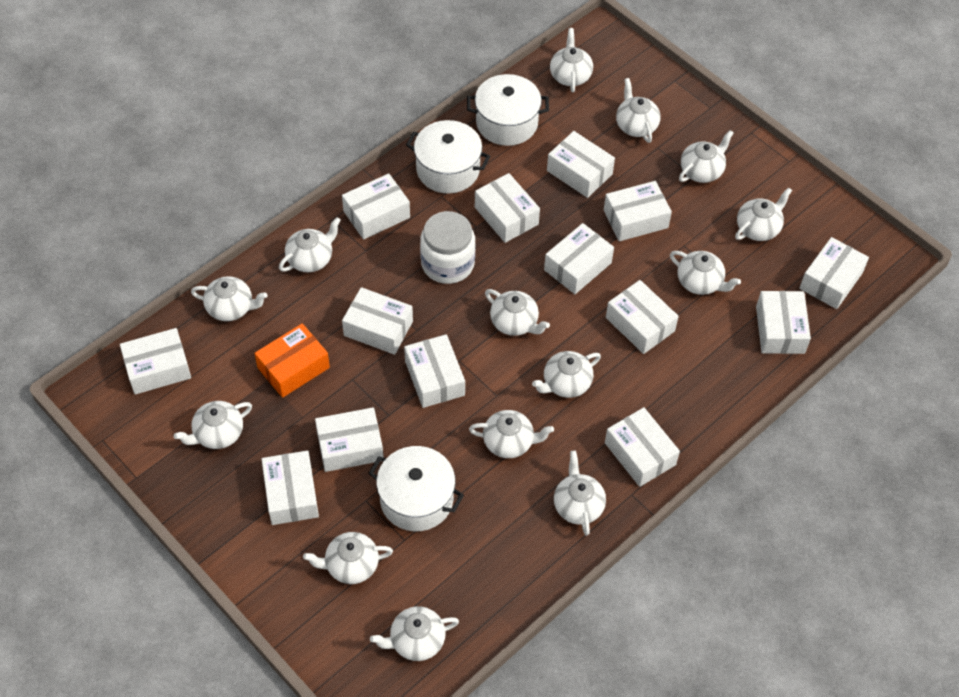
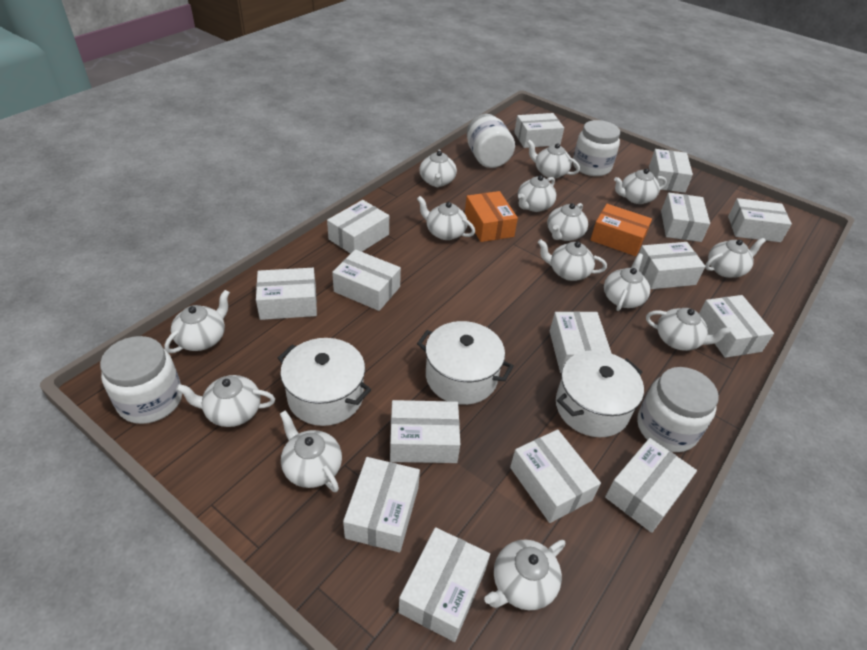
orange box: 1 -> 2
white box: 14 -> 15
white jar: 1 -> 4

